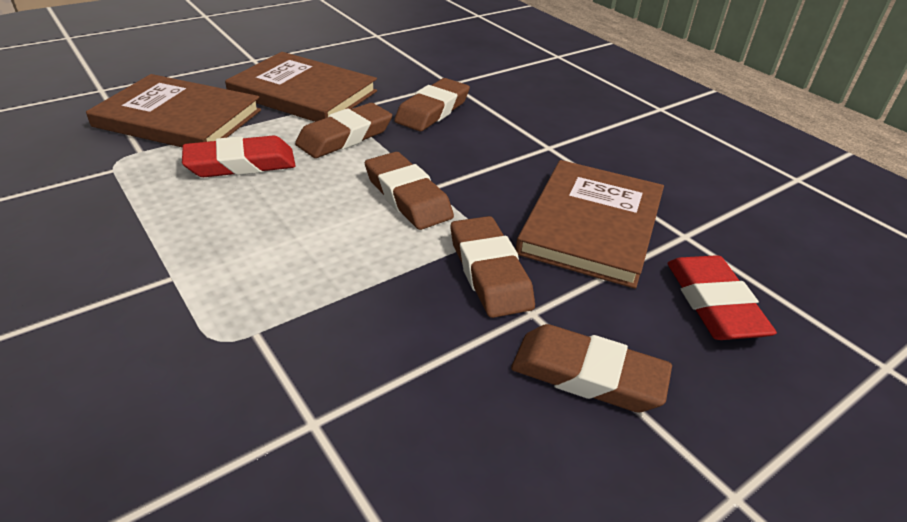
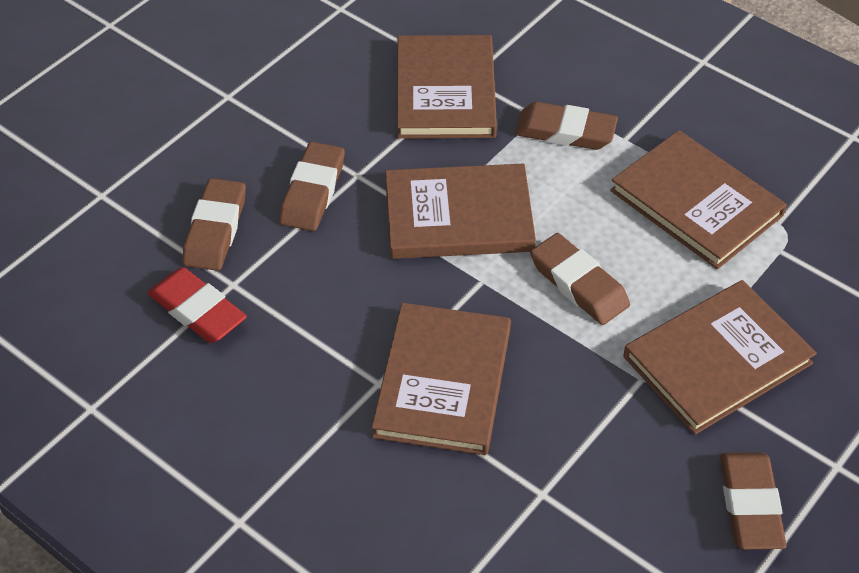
brown book: 3 -> 5
red eraser: 2 -> 1

